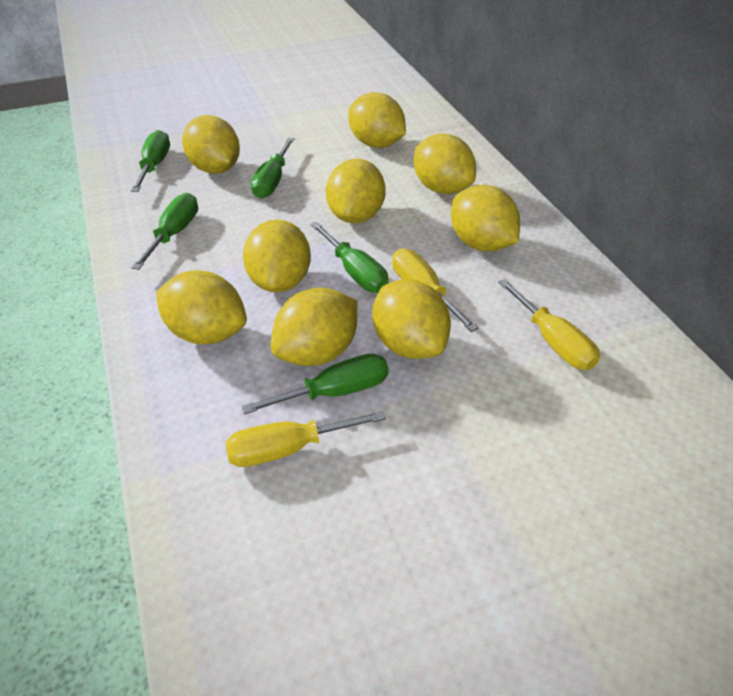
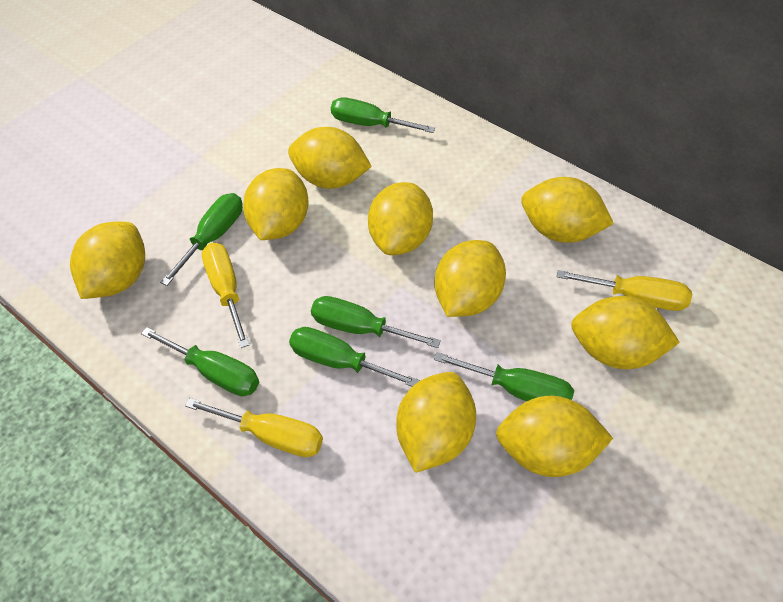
green screwdriver: 5 -> 6

